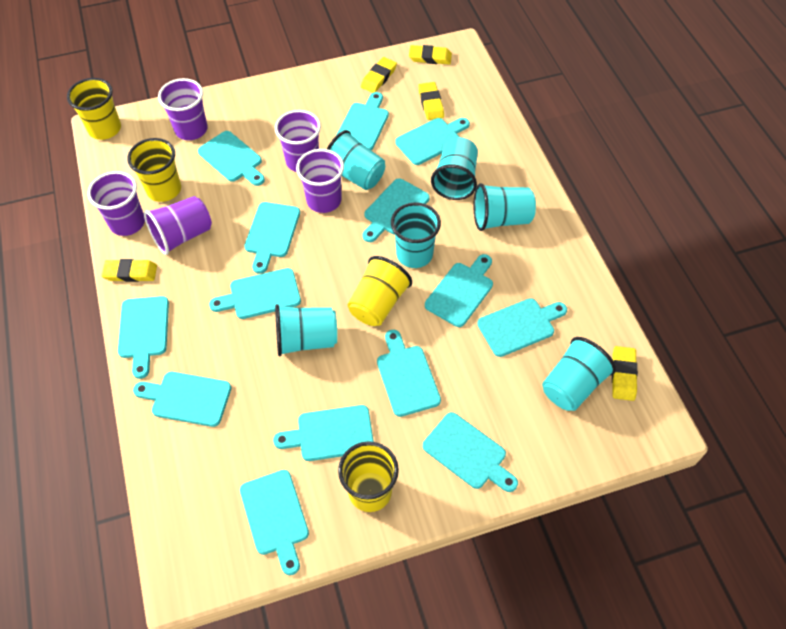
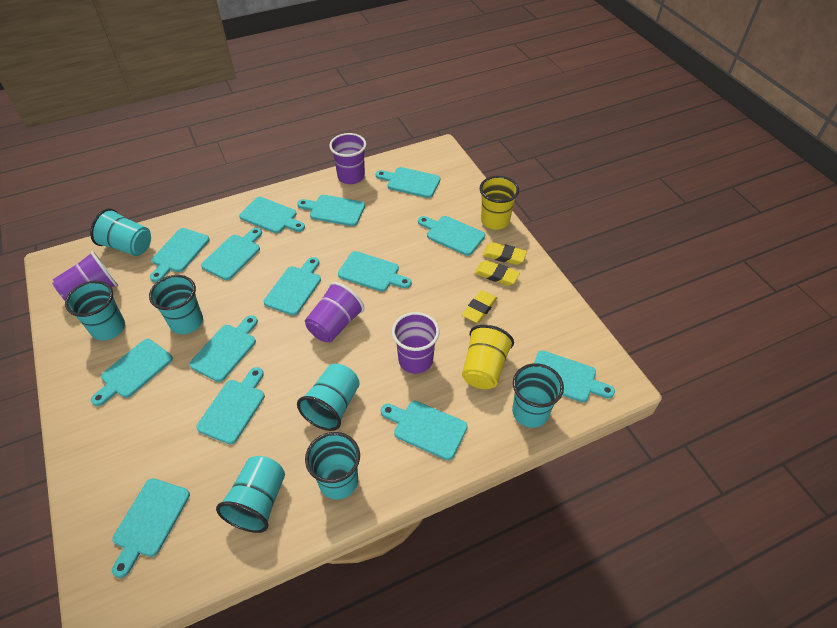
purple cup: 5 -> 4
turquoise cup: 6 -> 7
yellow cup: 4 -> 2
yellow eraser: 5 -> 3

